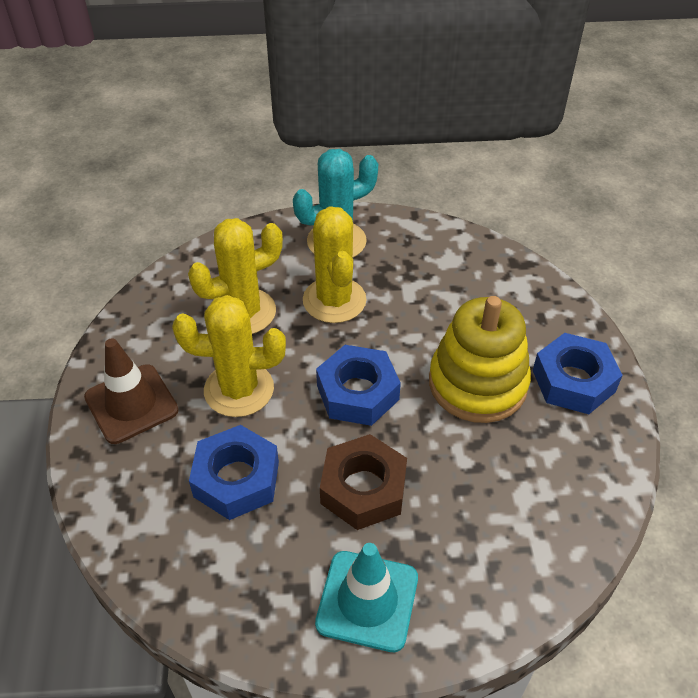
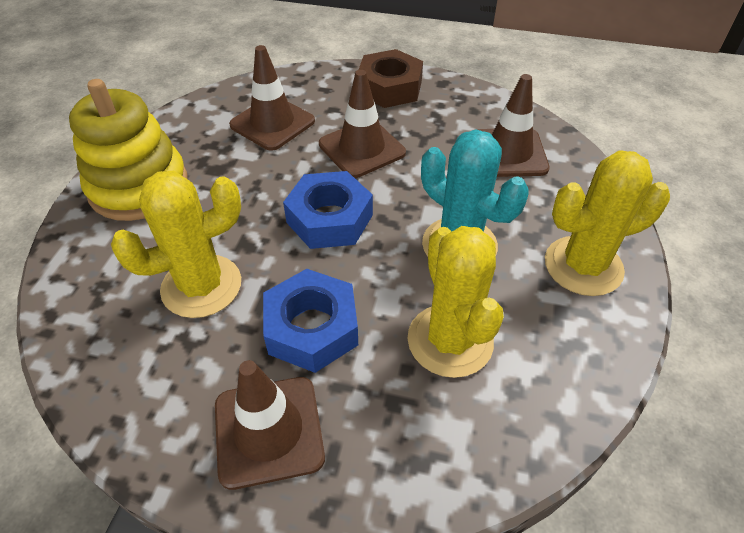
blue nut: 3 -> 2
brown traffic cone: 1 -> 4
turquoise traffic cone: 1 -> 0

